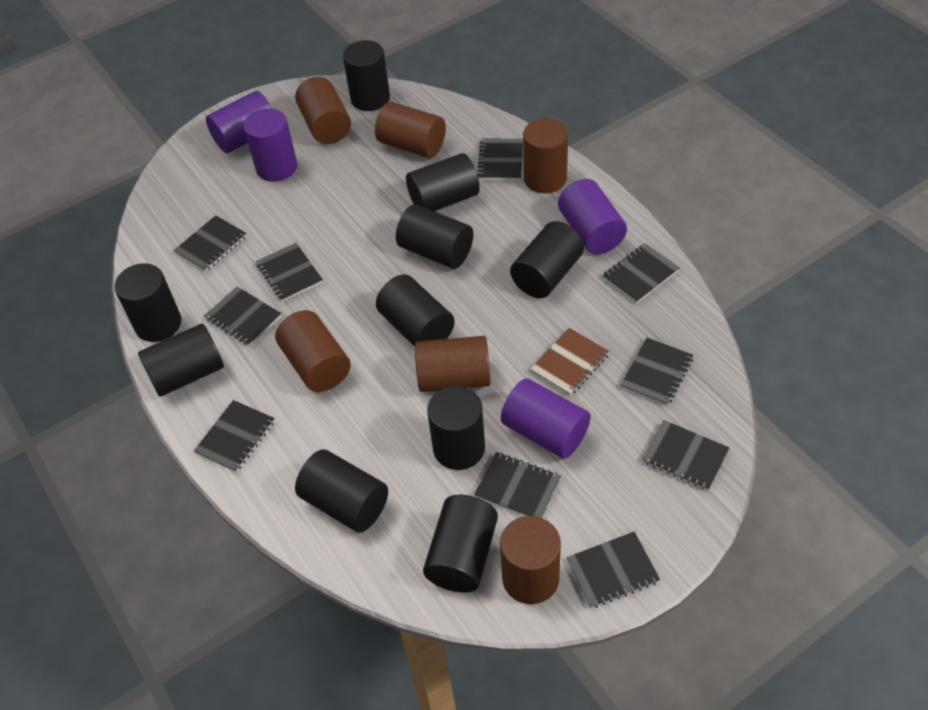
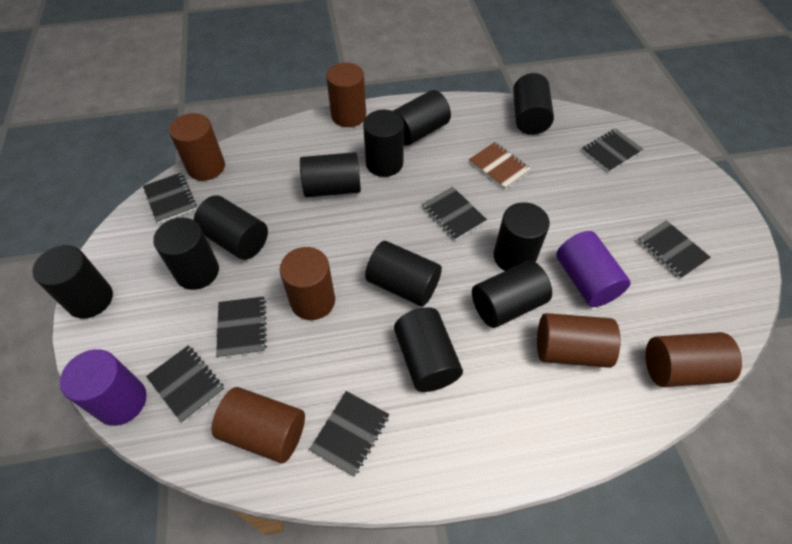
black cylinder: 10 -> 11
black notebook: 10 -> 7
purple cylinder: 4 -> 2

